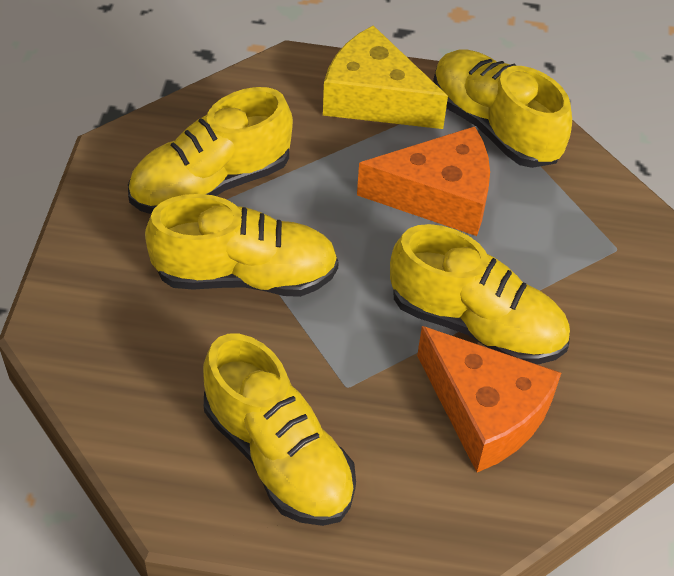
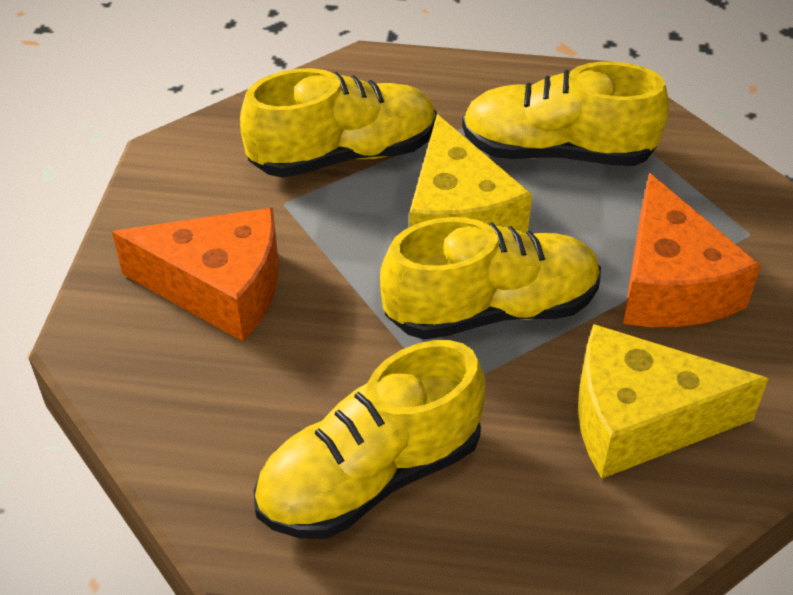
yellow cheese: 1 -> 2
yellow shoe: 5 -> 4

